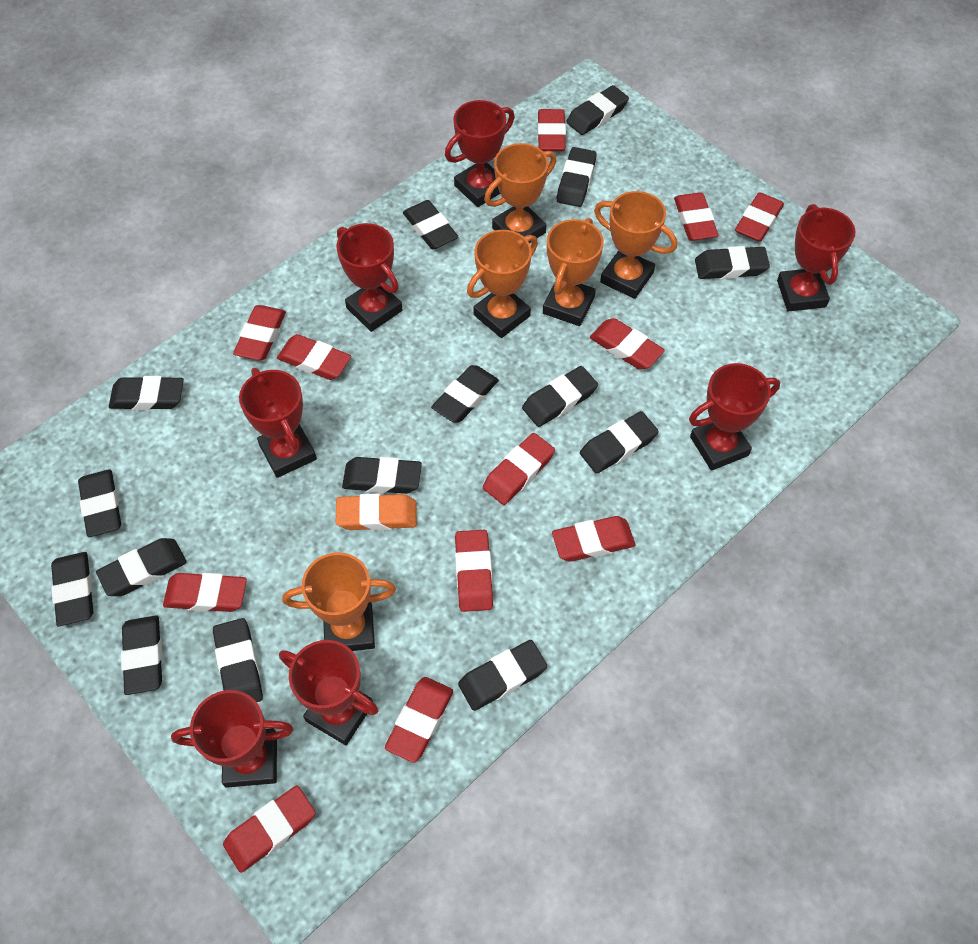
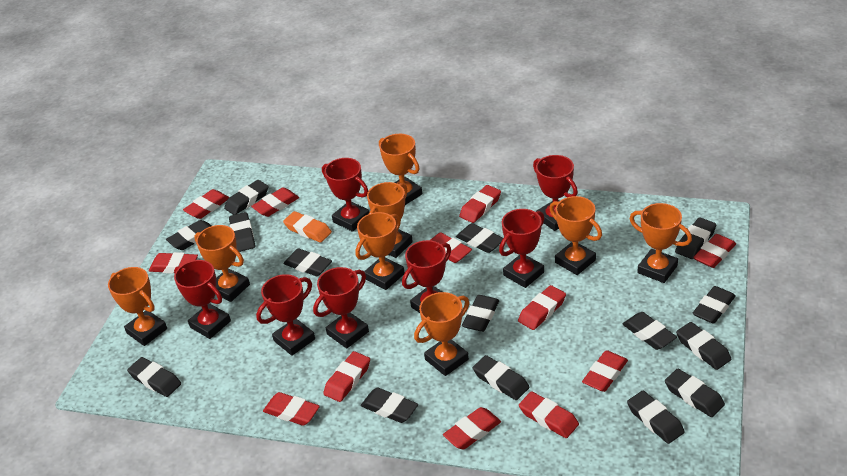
orange trophy: 5 -> 8

